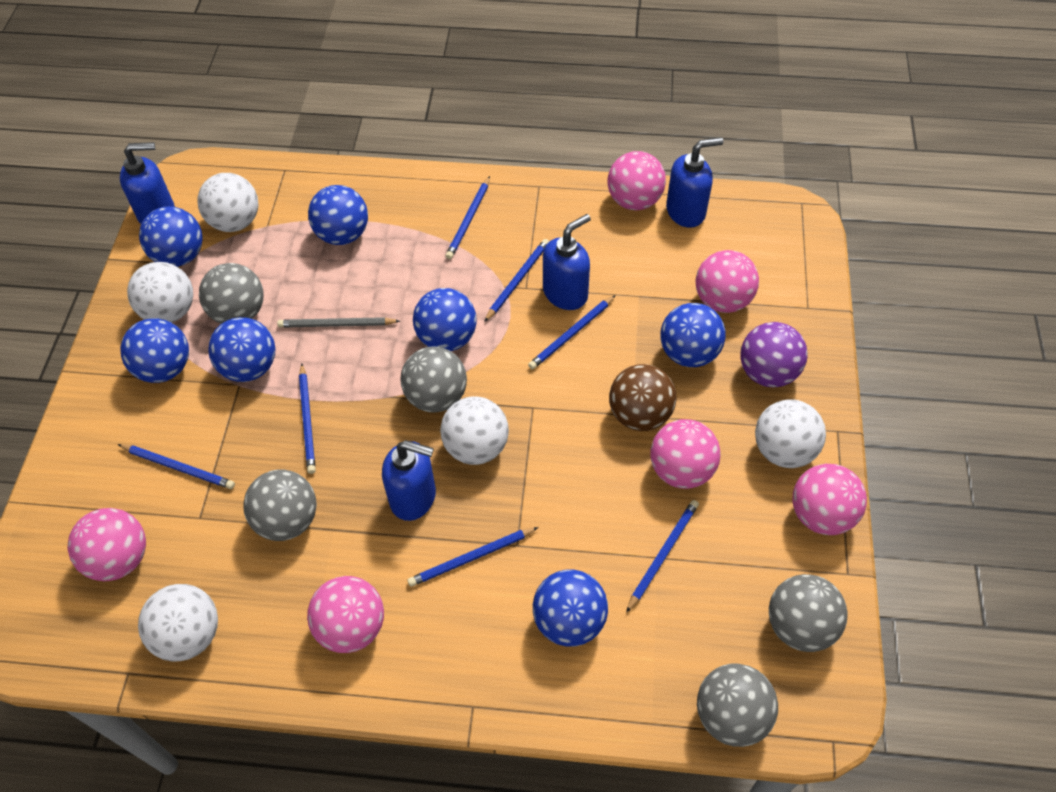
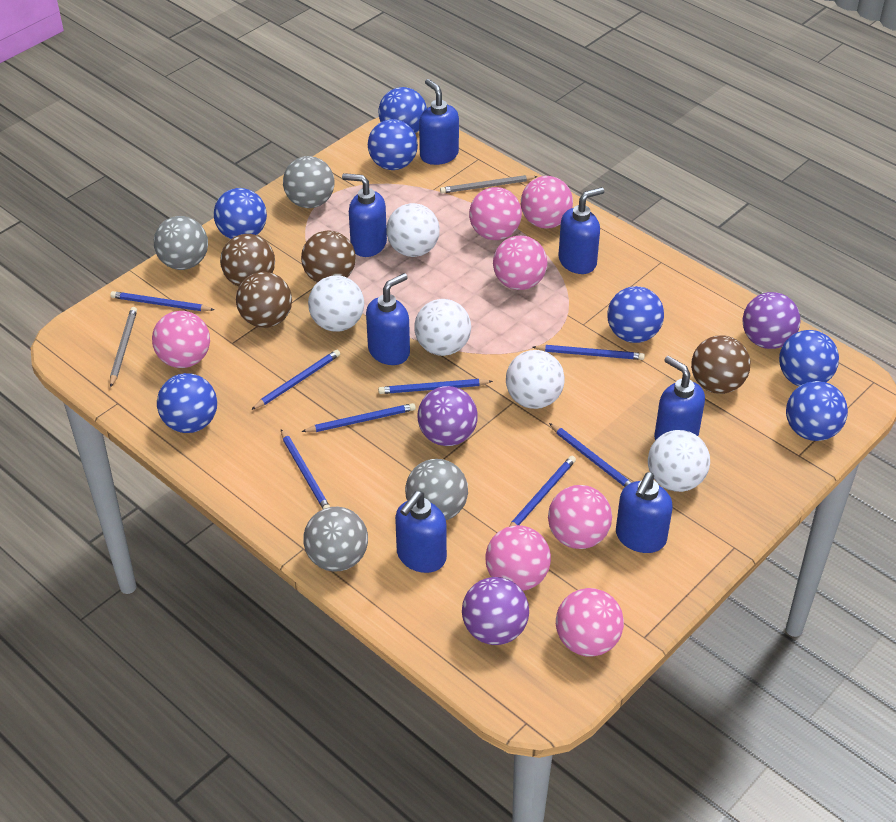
blue pencil: 7 -> 8
blue soap dispenser: 4 -> 7
brown ball: 1 -> 4
grey ball: 5 -> 4
grey pencil: 1 -> 2
pink ball: 6 -> 7
purple ball: 1 -> 3

